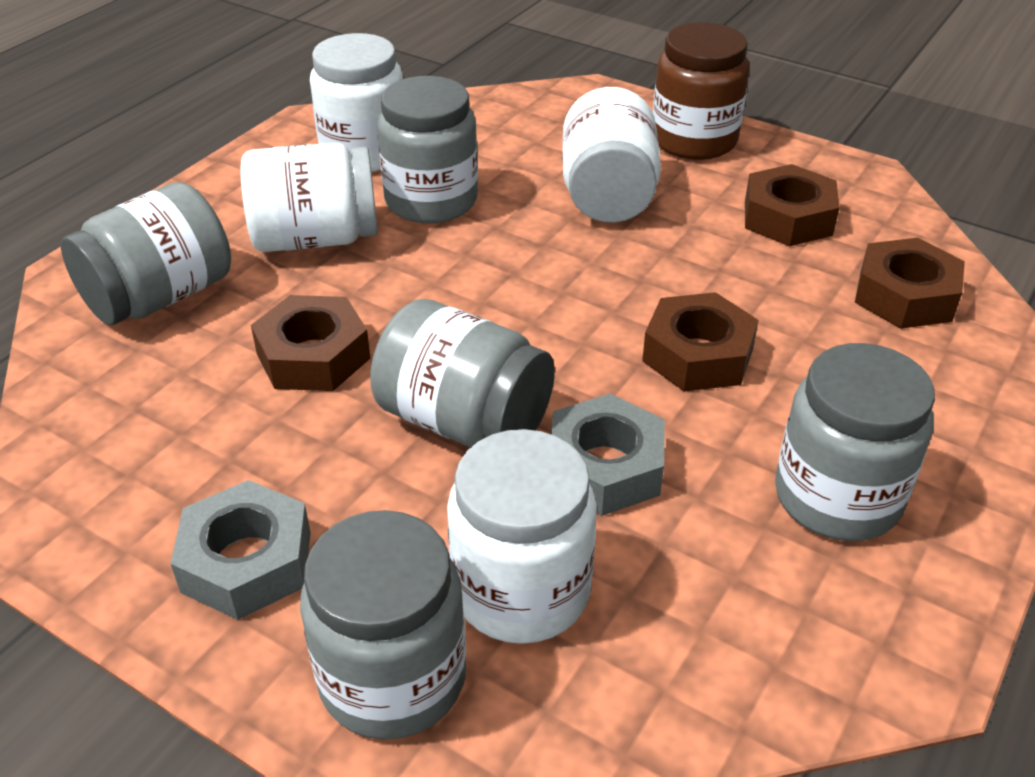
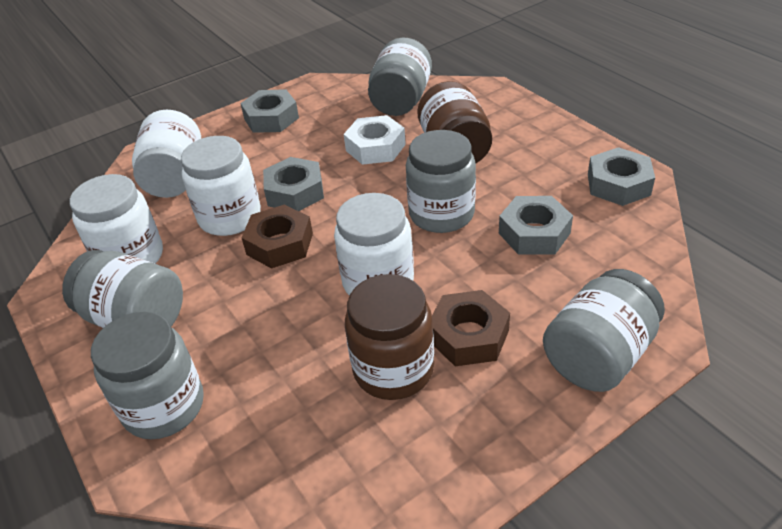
brown jar: 1 -> 2
brown nut: 4 -> 2
grey nut: 2 -> 4
white nut: 0 -> 1

